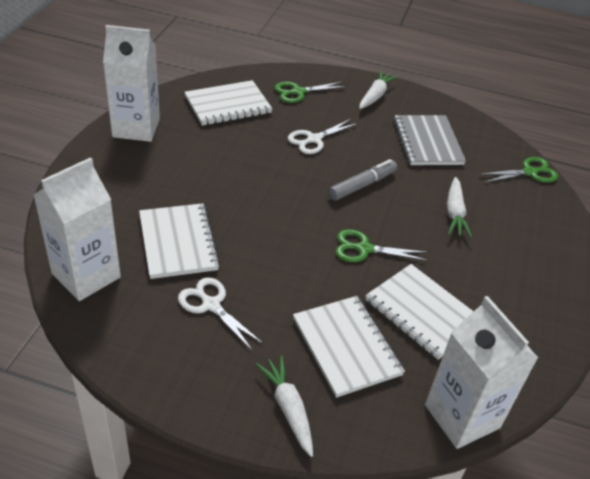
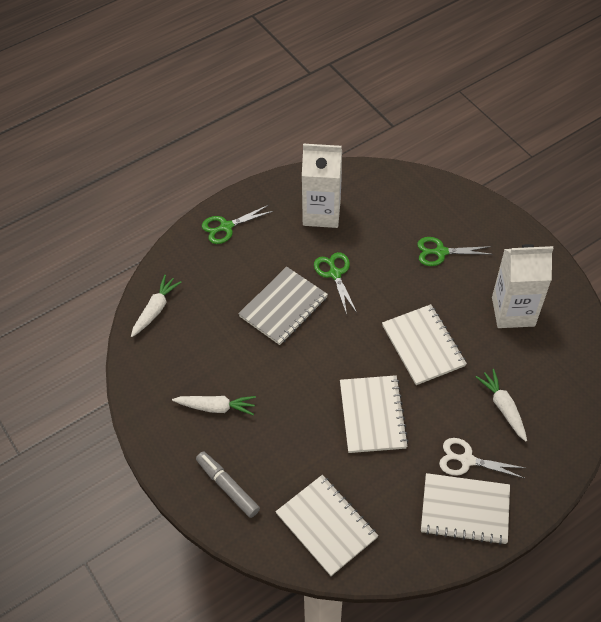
white carton: 3 -> 2
white scissors: 2 -> 1

